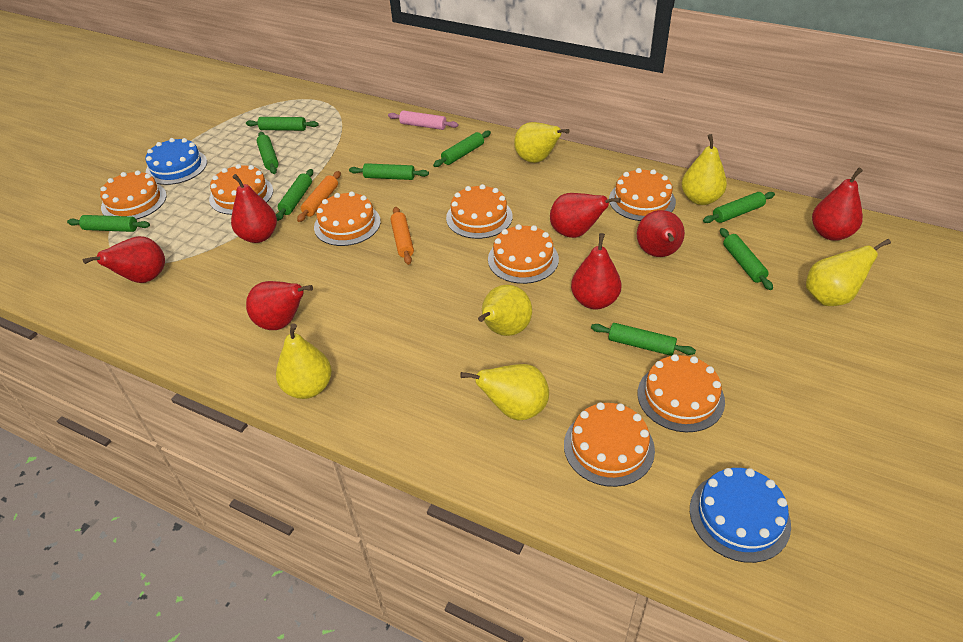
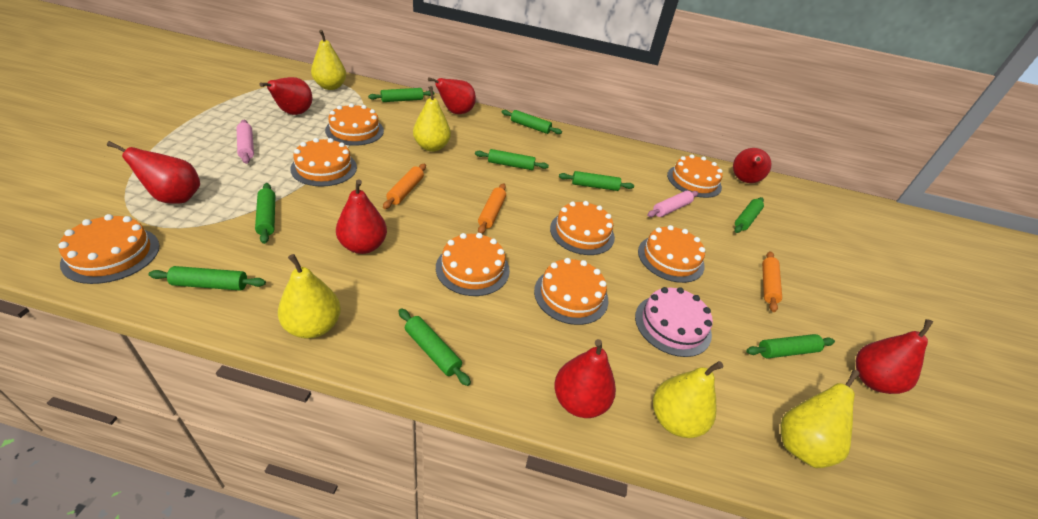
blue cake: 2 -> 0
orange rolling pin: 2 -> 3
pink cake: 0 -> 1
pink rolling pin: 1 -> 2
yellow pear: 6 -> 5

